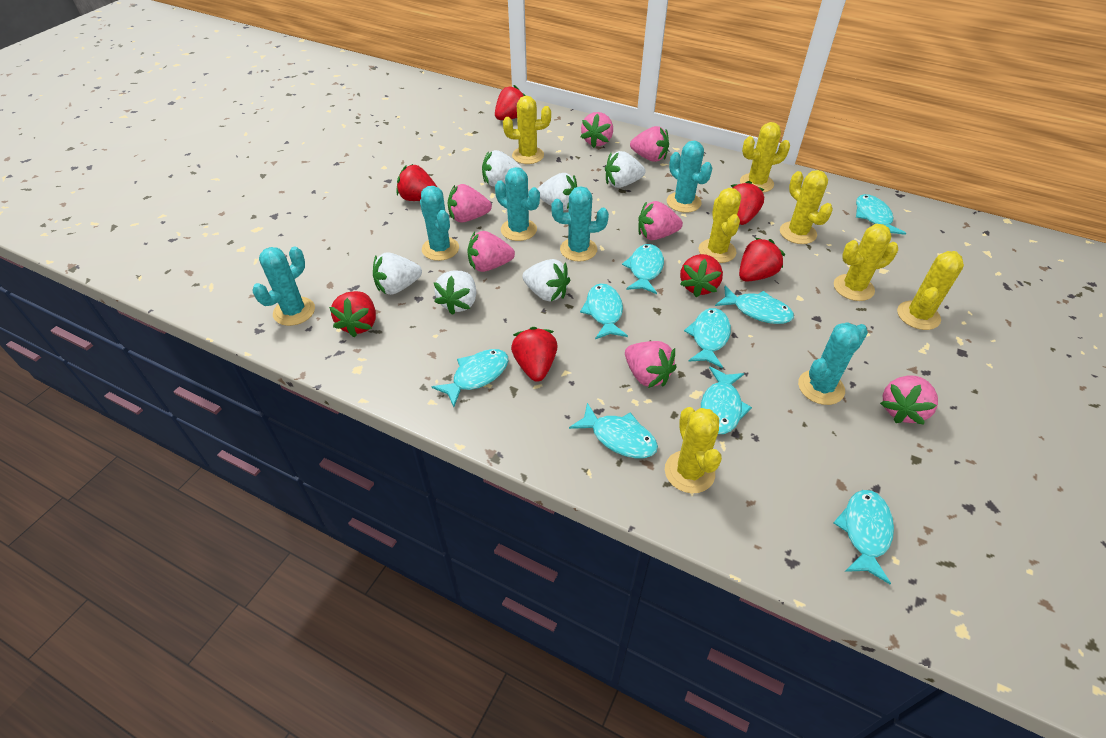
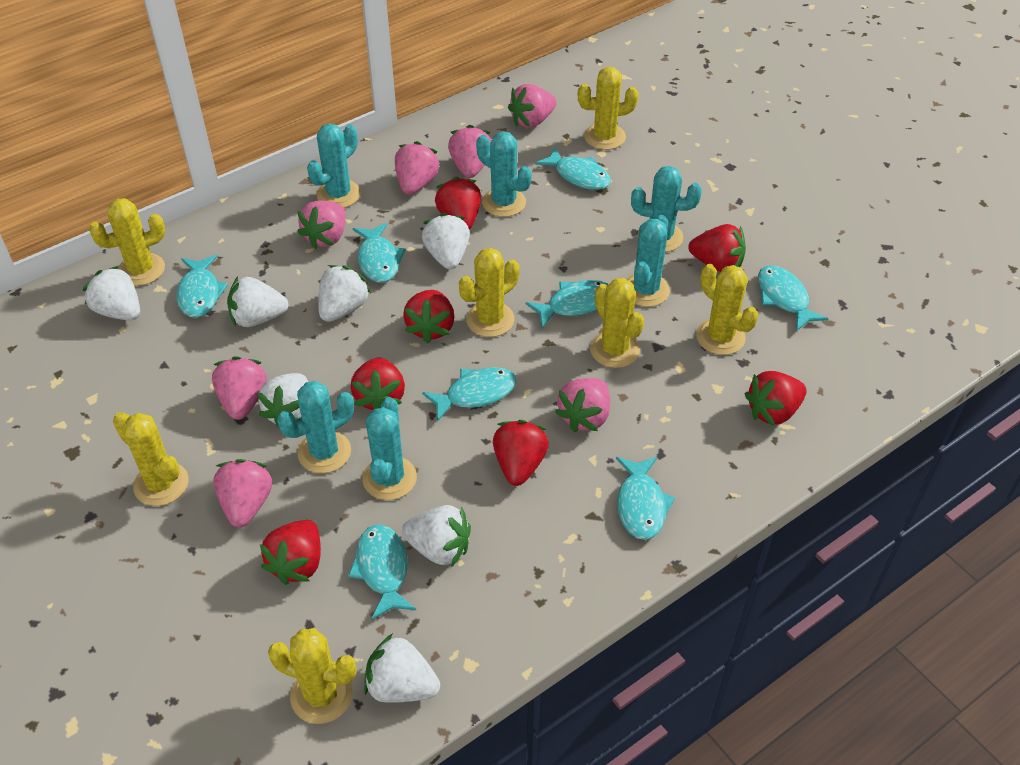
turquoise fish: 9 -> 8
white strawberry: 6 -> 7

